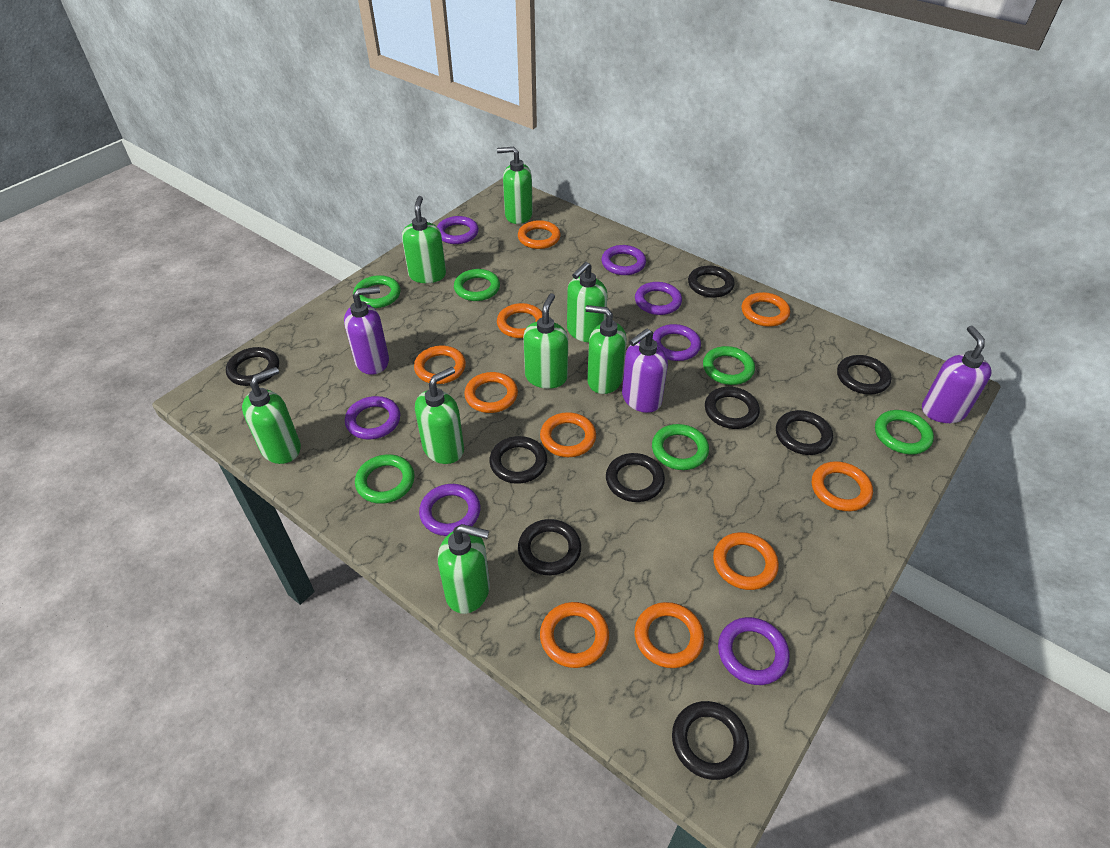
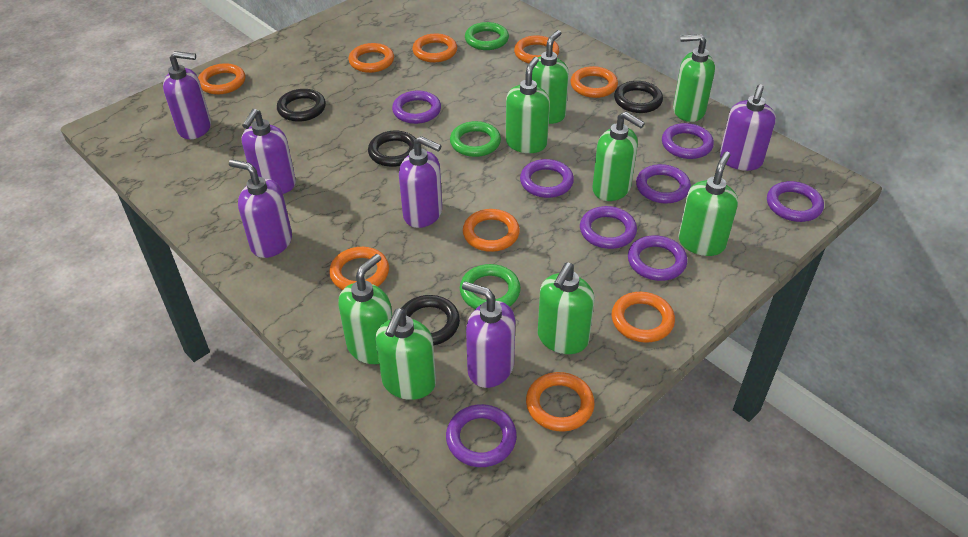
black ring: 9 -> 4
green ring: 6 -> 3
orange ring: 10 -> 9
purple ring: 7 -> 8
purple soap dispenser: 3 -> 6

